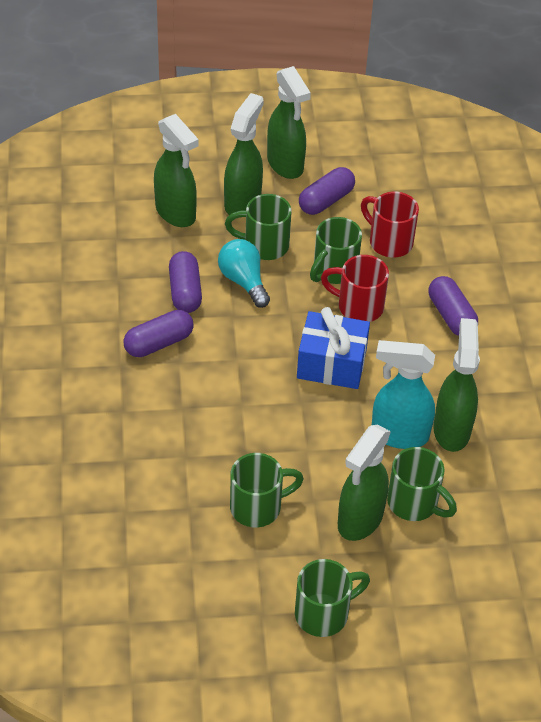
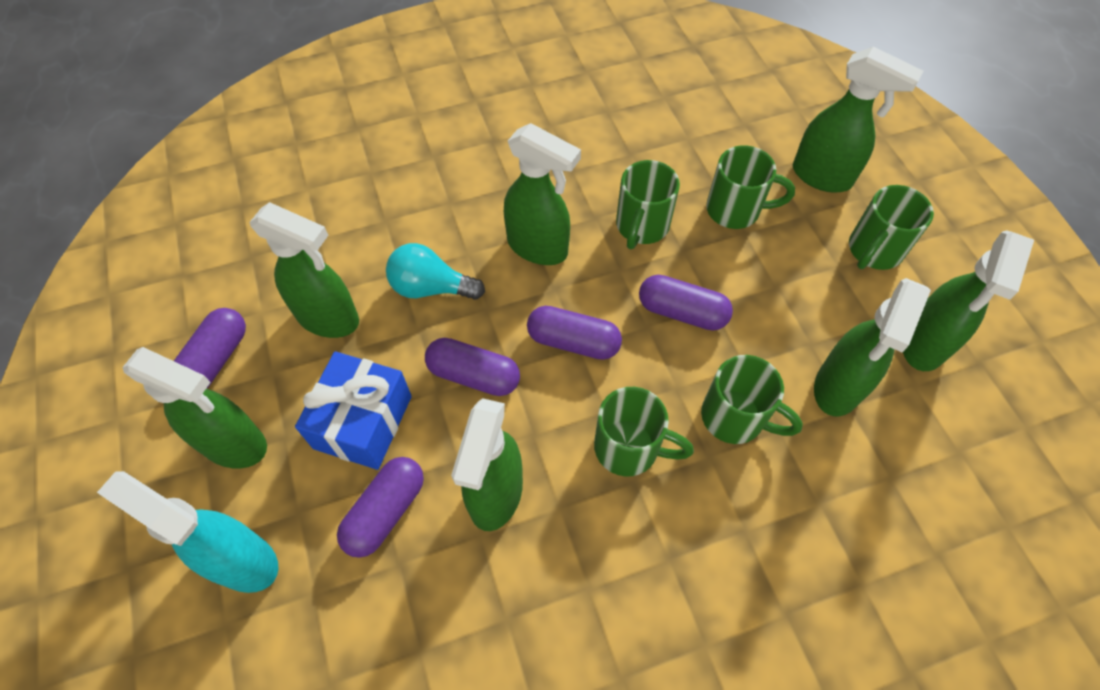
green spray bottle: 5 -> 7
purple capsule: 4 -> 5
red mug: 2 -> 0

